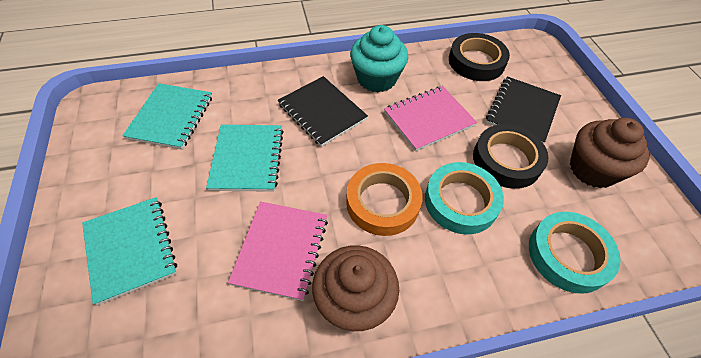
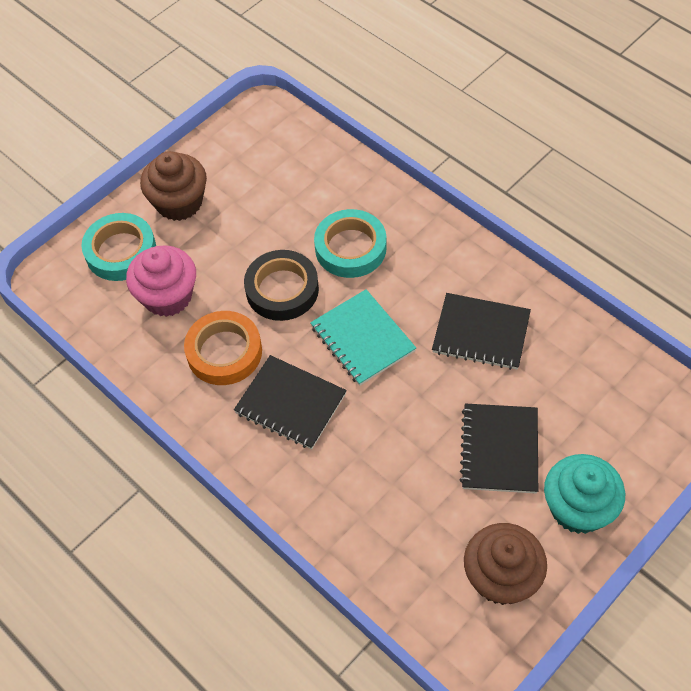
black notebook: 2 -> 3
black tape: 2 -> 1
pink cupcake: 0 -> 1
pink notebook: 2 -> 0
turquoise notebook: 3 -> 1

